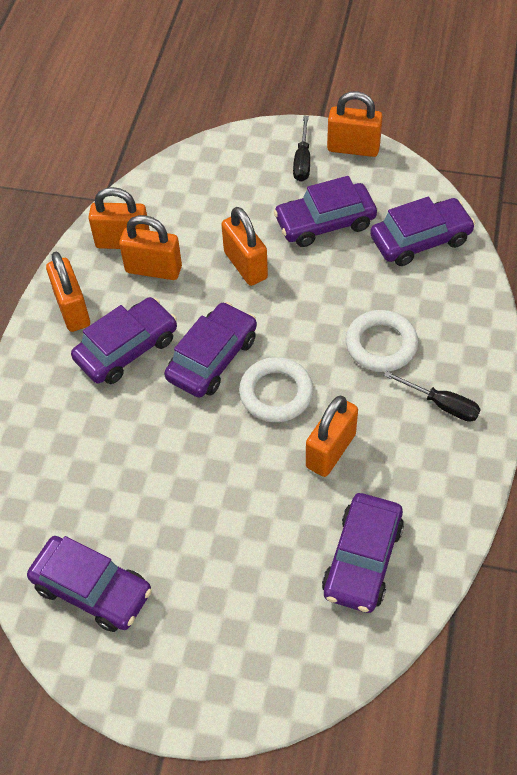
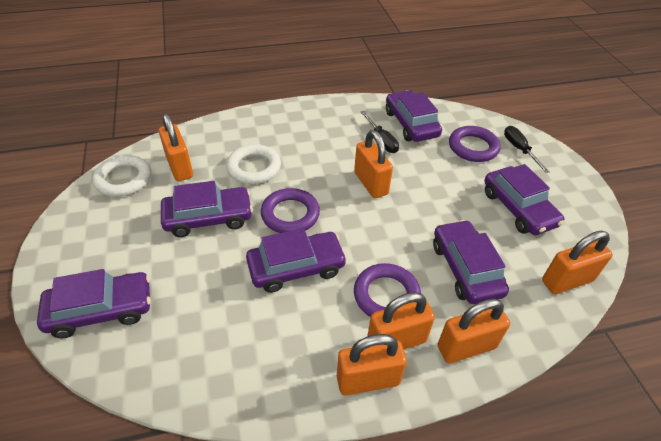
purple ring: 0 -> 3

